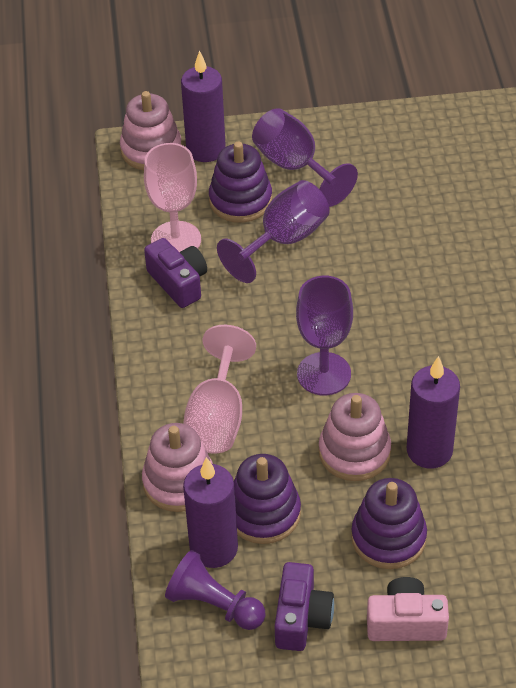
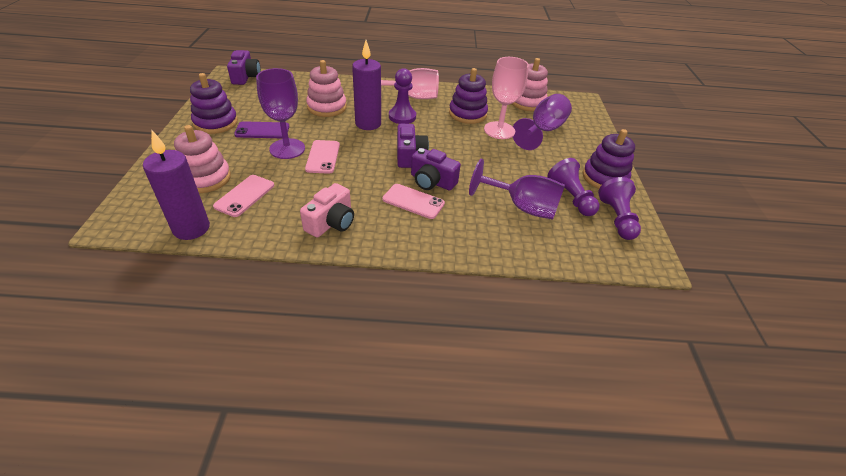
pink phone: 0 -> 3
purple camera: 2 -> 3
purple candle: 3 -> 2
purple pawn: 1 -> 3
purple phone: 0 -> 1

